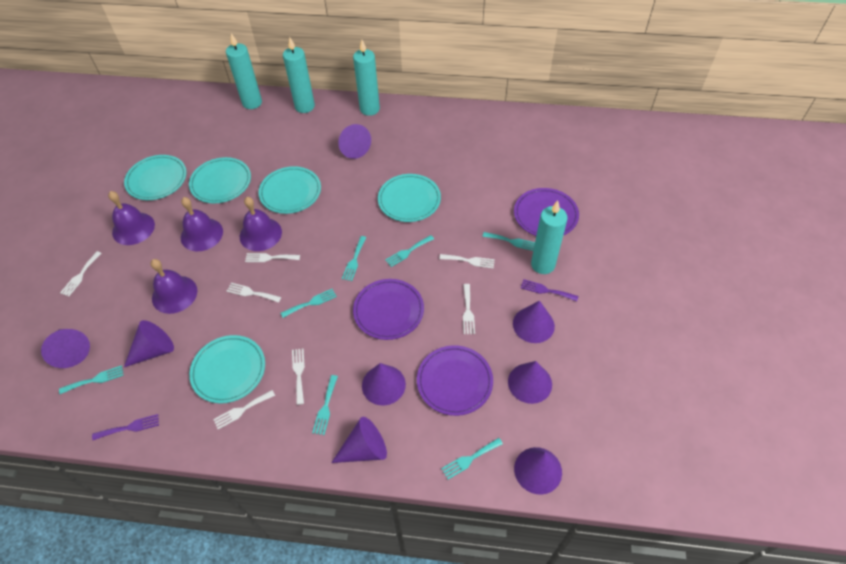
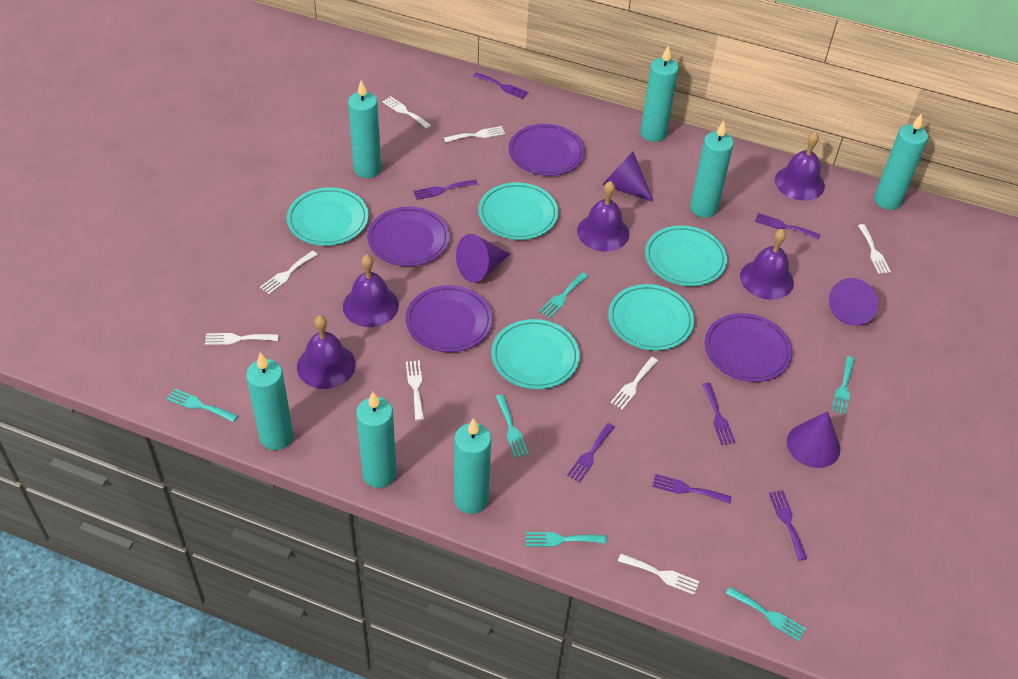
purple bell: 4 -> 5
purple cone: 8 -> 4
purple fork: 2 -> 7
purple plate: 3 -> 4
turquoise candle: 4 -> 7
turquoise fork: 7 -> 6
white fork: 7 -> 8

